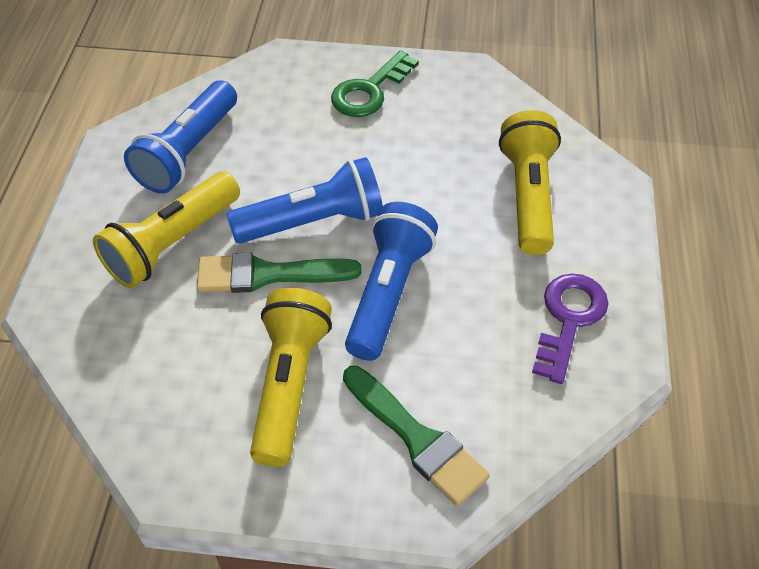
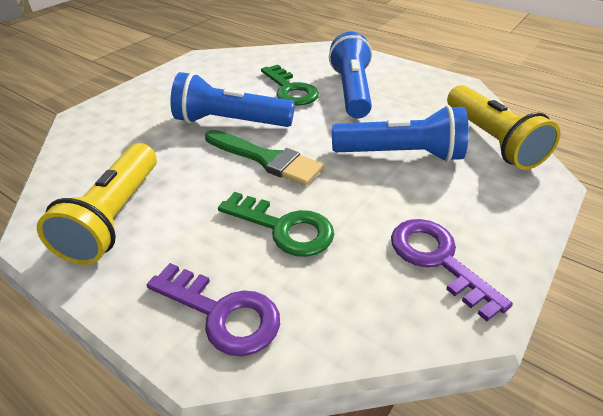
green brush: 2 -> 1
green key: 1 -> 2
purple key: 1 -> 2
yellow flashlight: 3 -> 2

